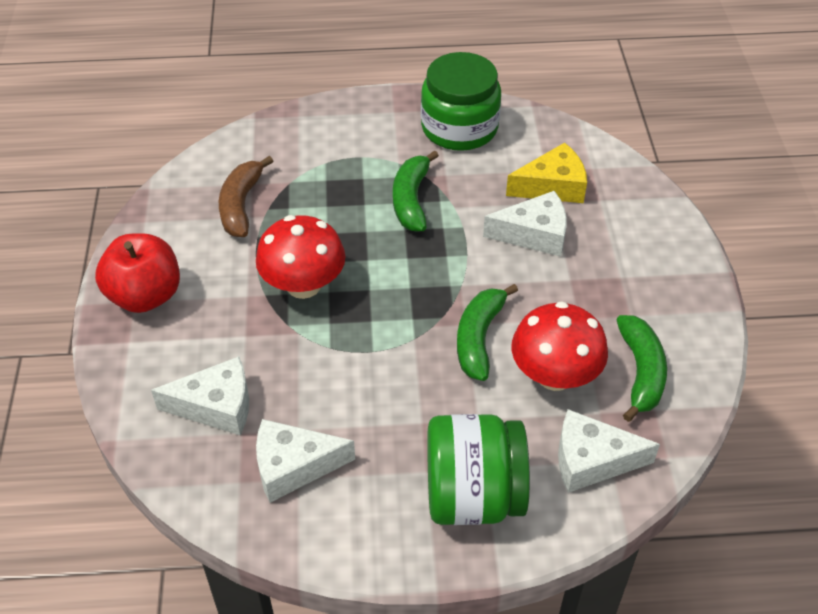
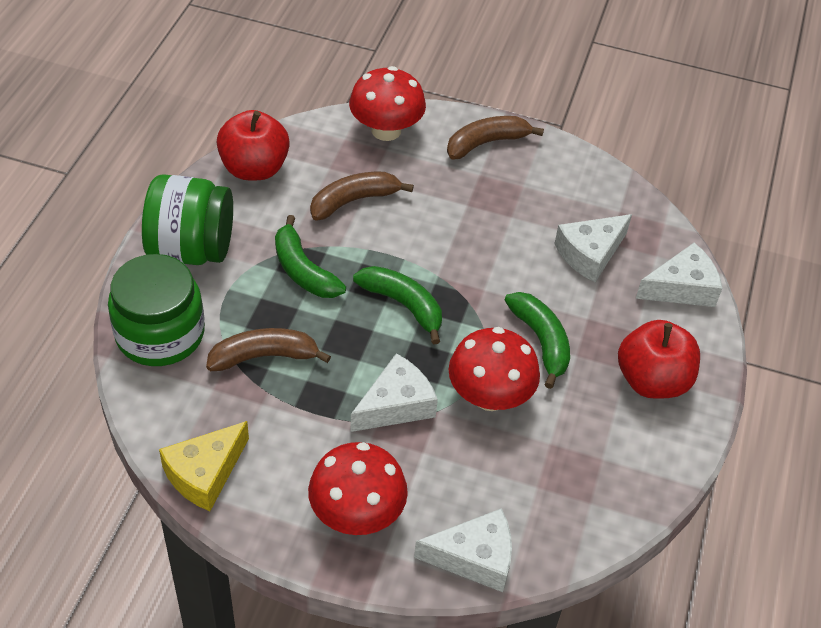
brown banana: 1 -> 3
red apple: 1 -> 2
red mushroom: 2 -> 3

